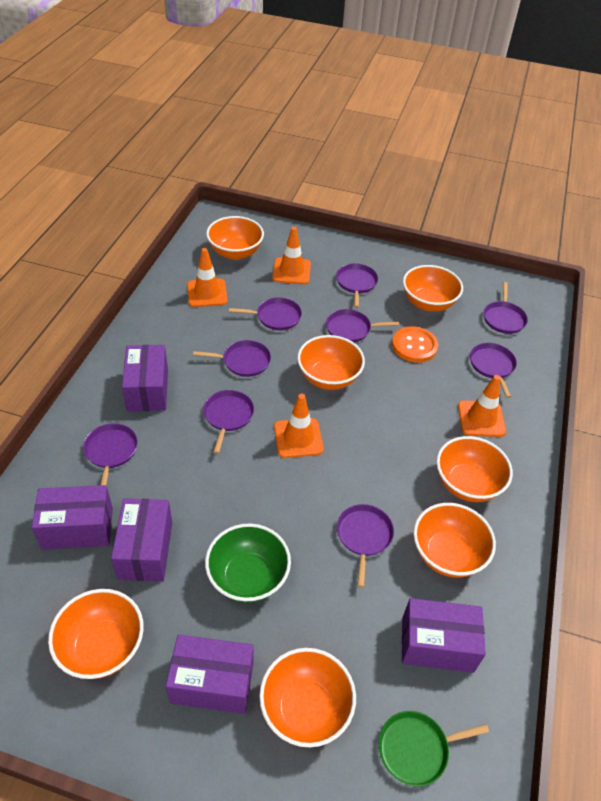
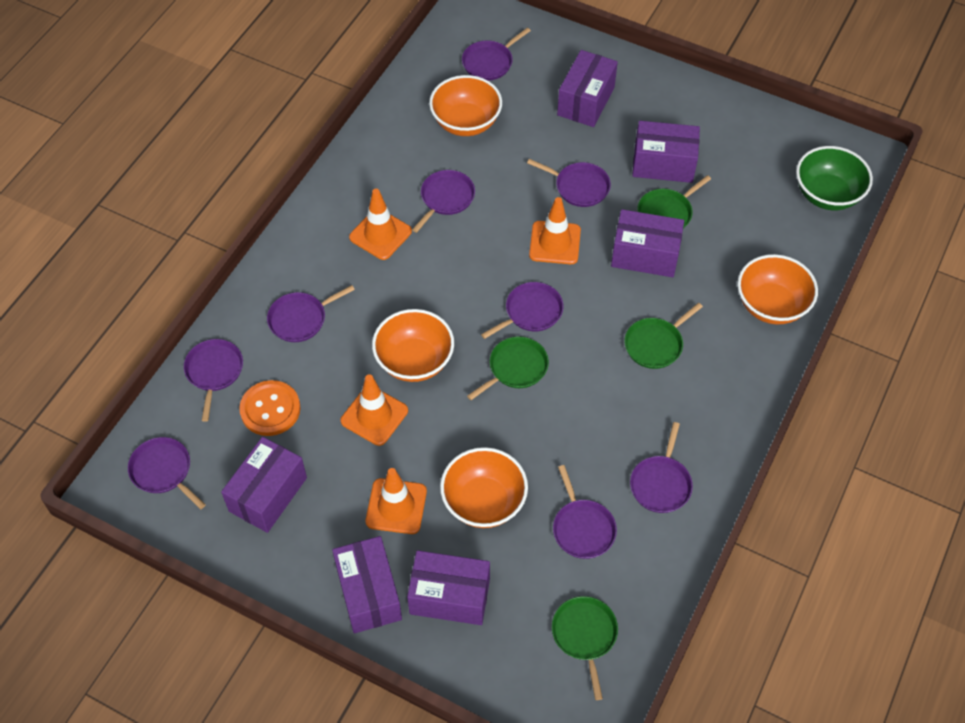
green pan: 1 -> 4
orange bowl: 7 -> 4
purple box: 5 -> 6

